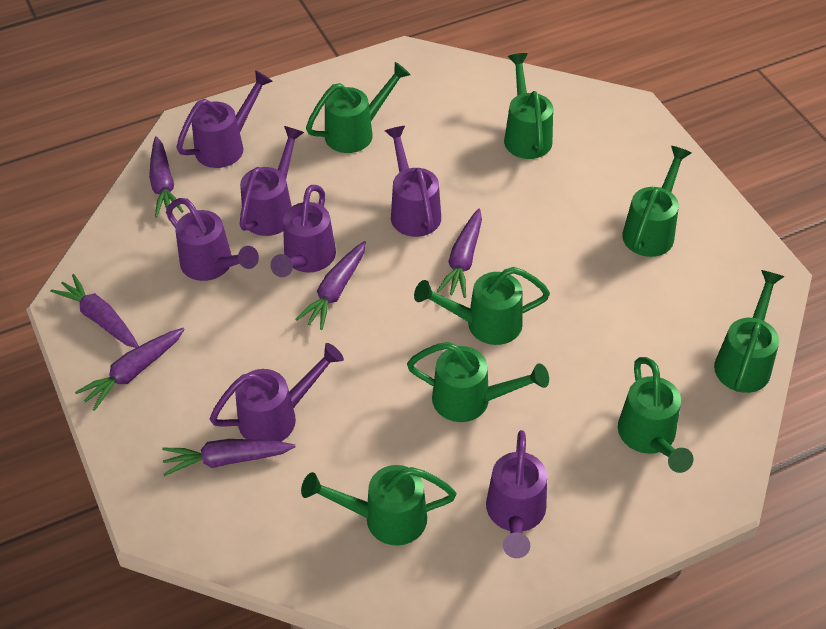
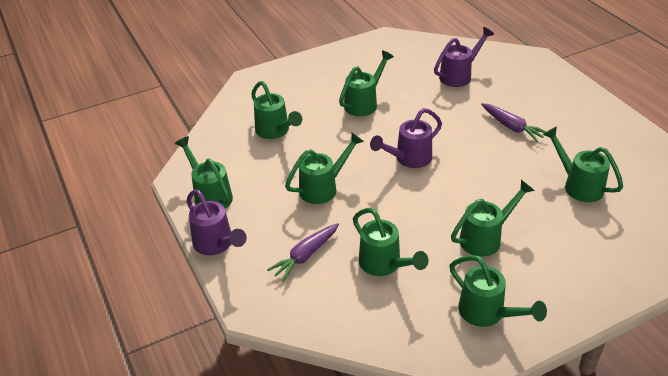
purple carrot: 6 -> 2
purple watering can: 7 -> 3

